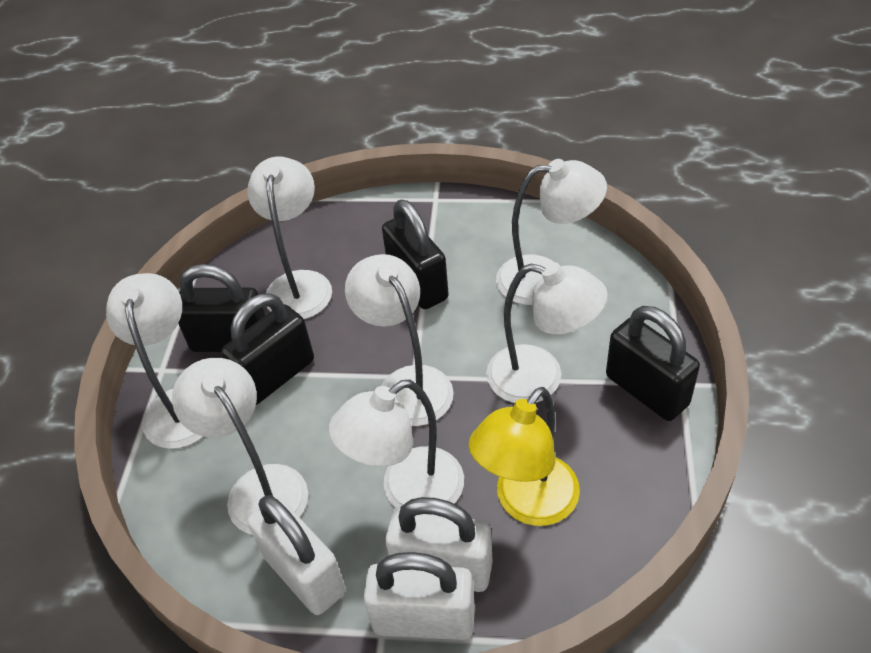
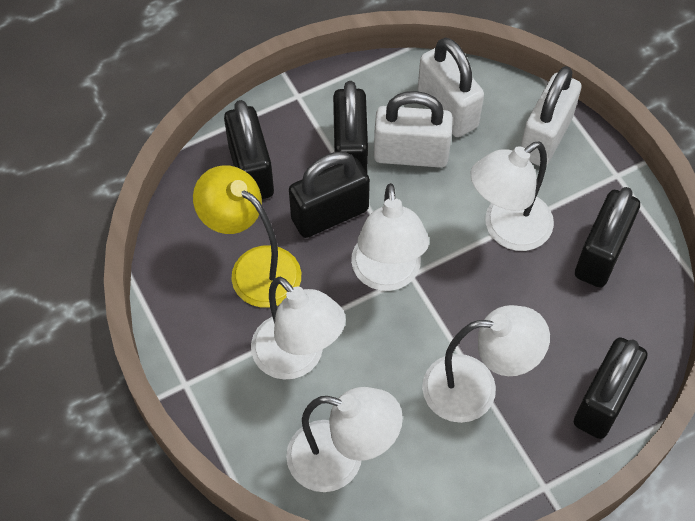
black padlock: 4 -> 5
white lamp: 7 -> 5

